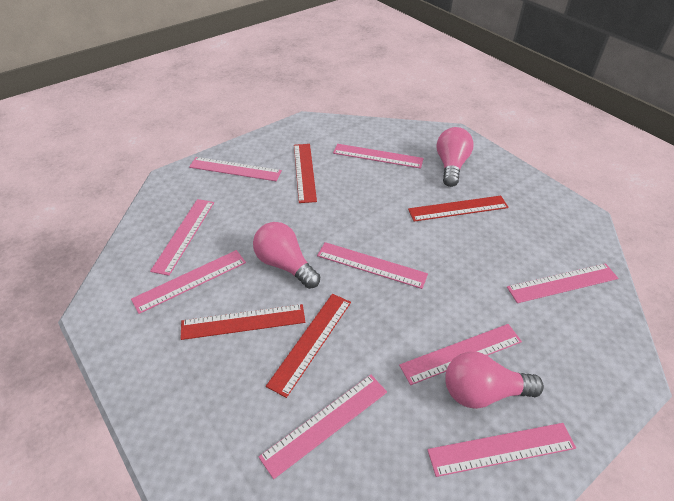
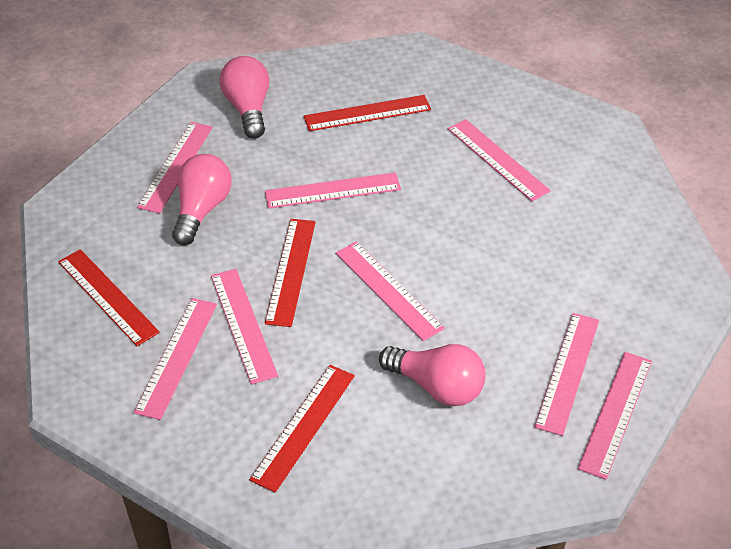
pink ruler: 9 -> 8

